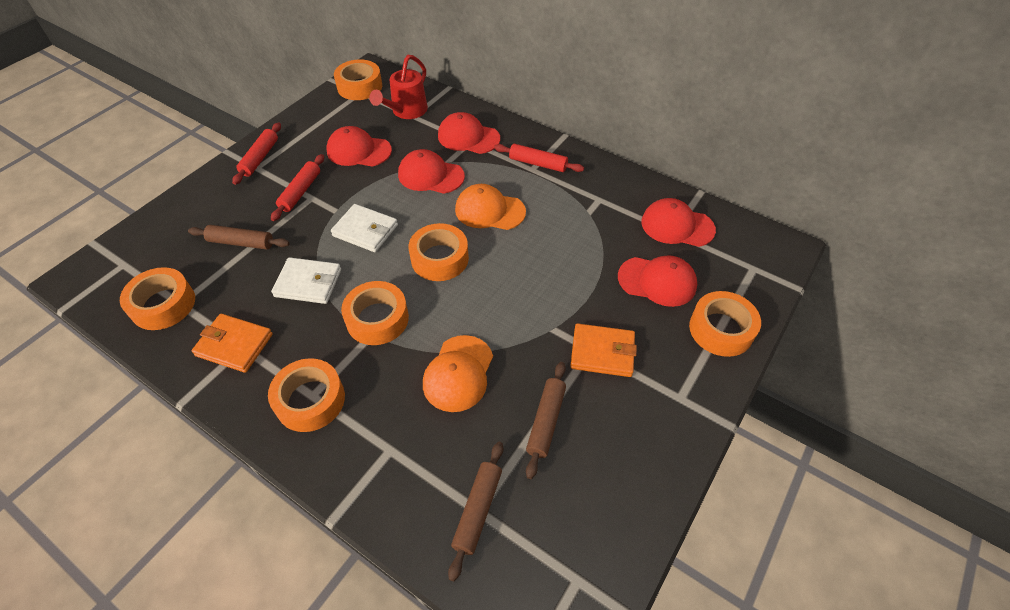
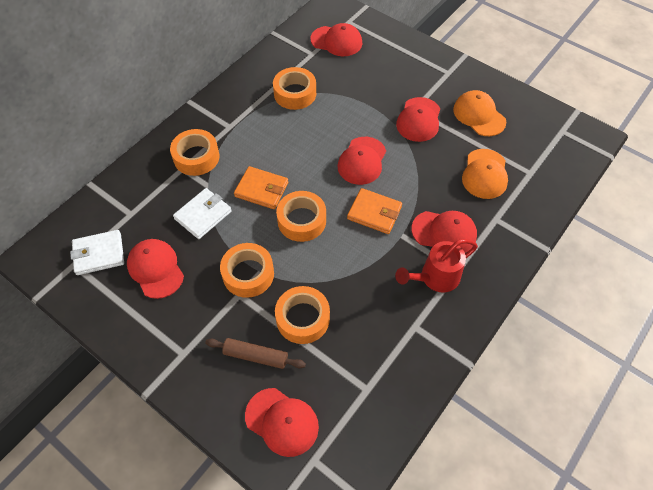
brown rolling pin: 3 -> 1
orange tape: 6 -> 5
red cap: 5 -> 6
red rolling pin: 3 -> 0

